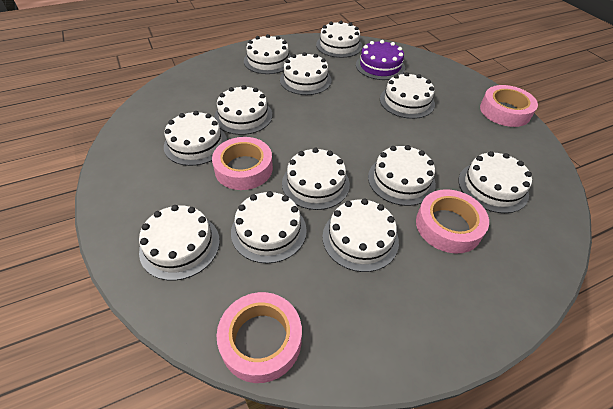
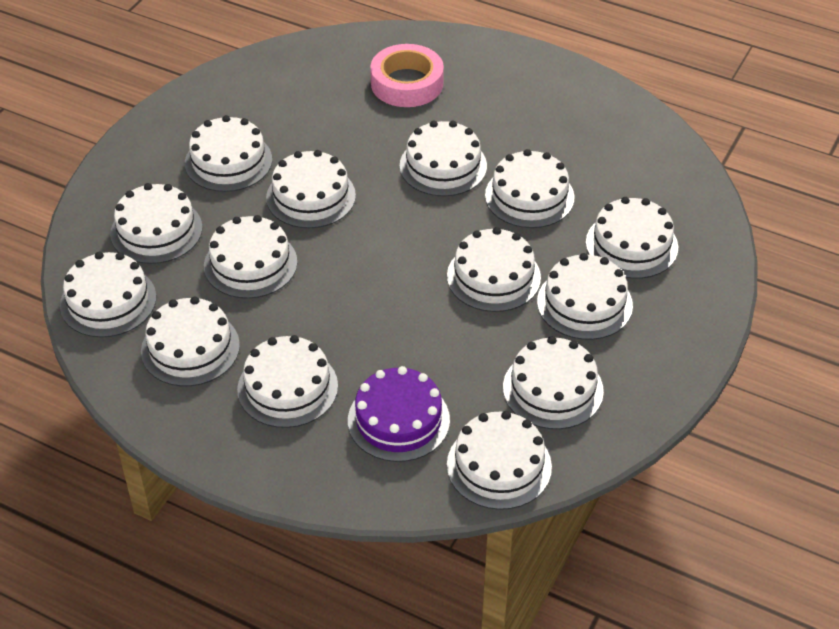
pink tape: 4 -> 1
white cake: 12 -> 14

